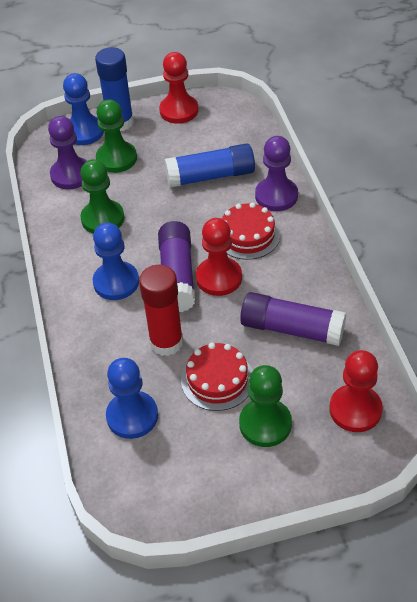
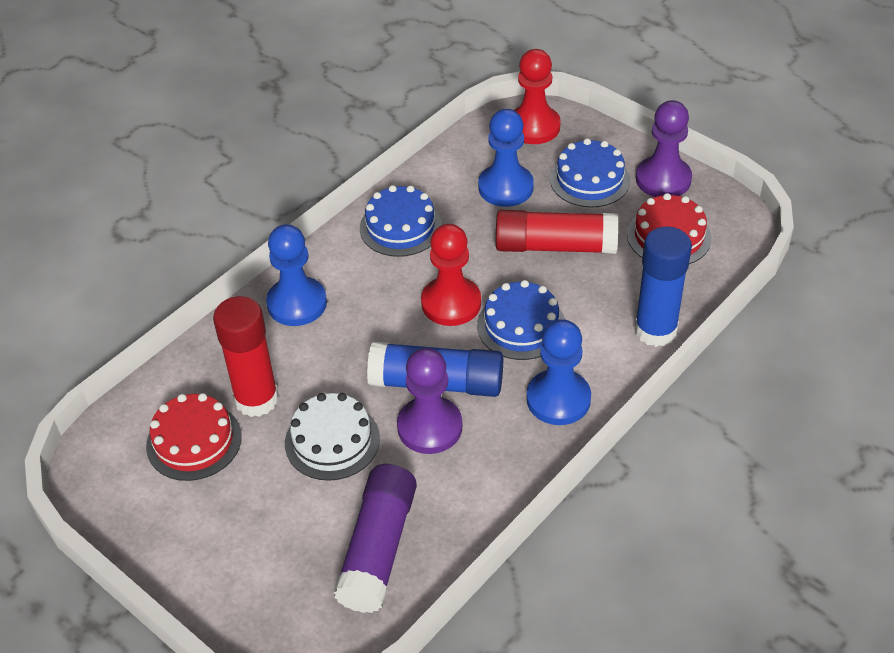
blue cake: 0 -> 3
green pawn: 3 -> 0
purple glue stick: 2 -> 1
red glue stick: 1 -> 2
red pawn: 3 -> 2
white cake: 0 -> 1

